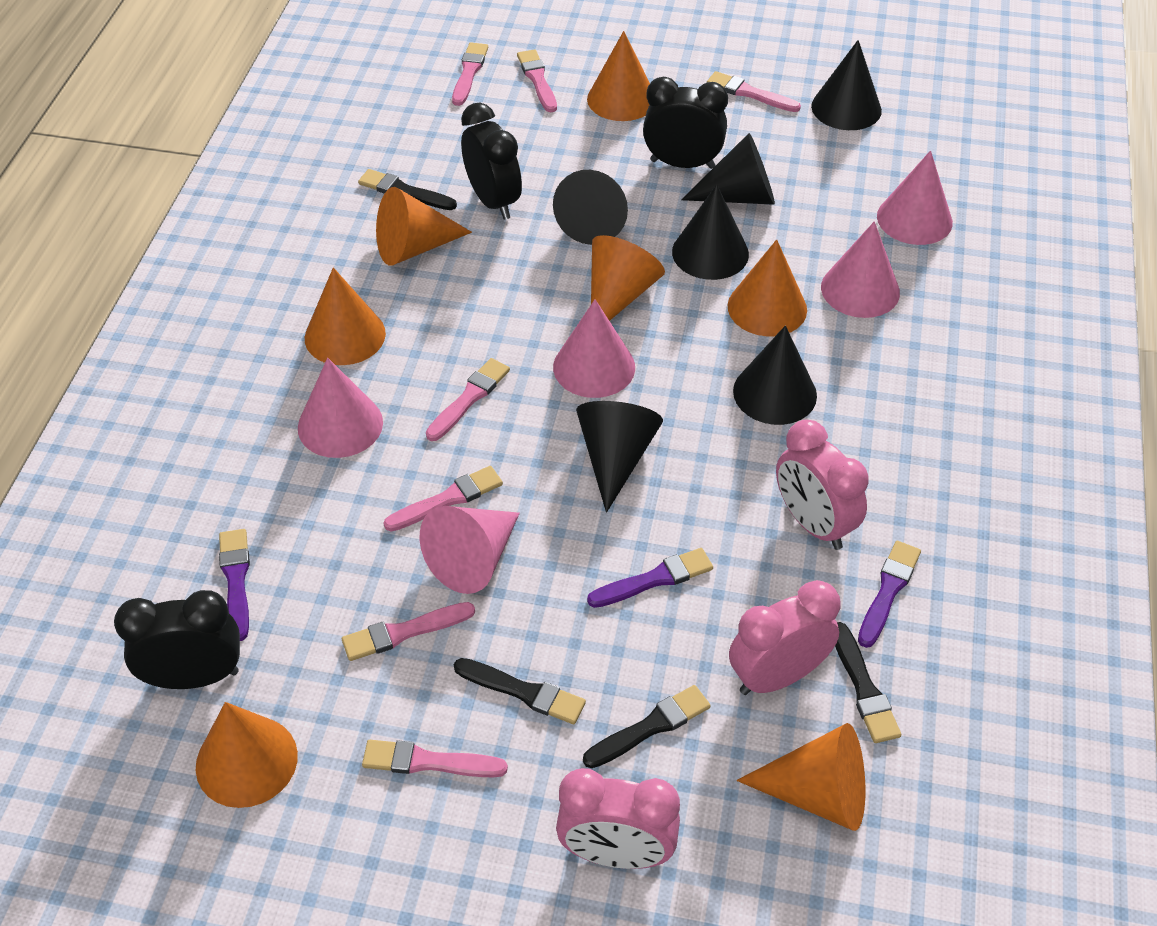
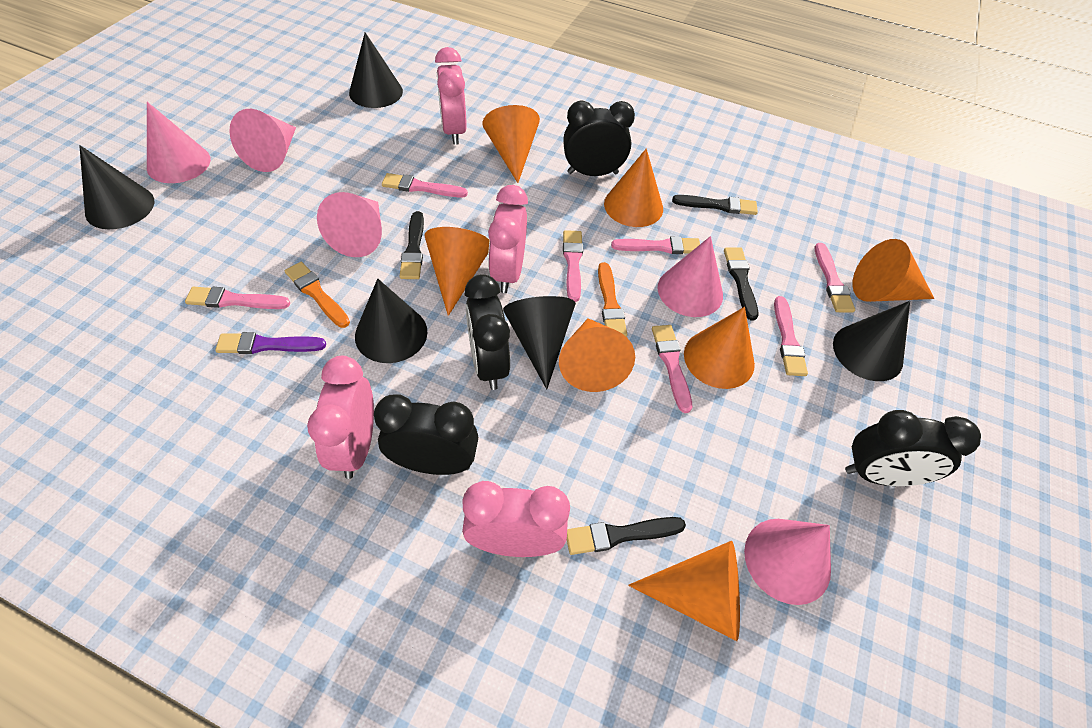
black clock: 3 -> 4
black cone: 6 -> 5
orange brush: 0 -> 2
pink clock: 3 -> 4
purple brush: 3 -> 1

